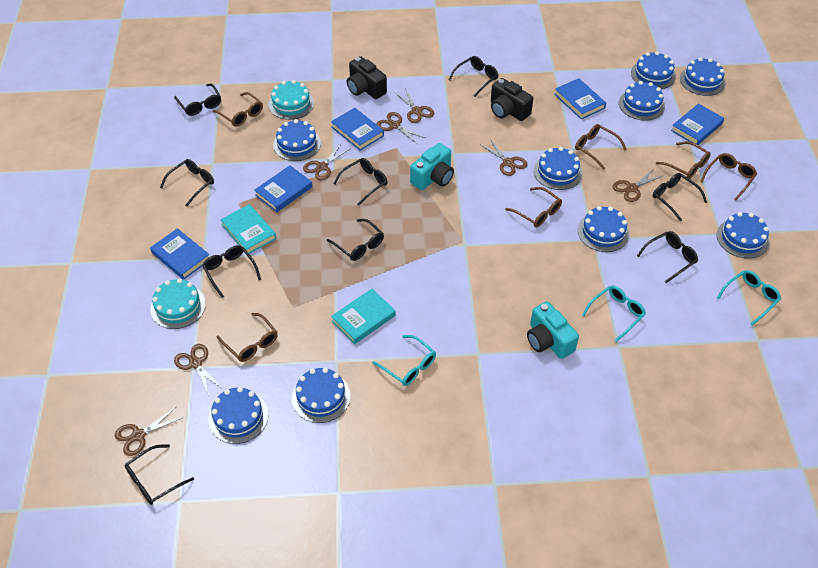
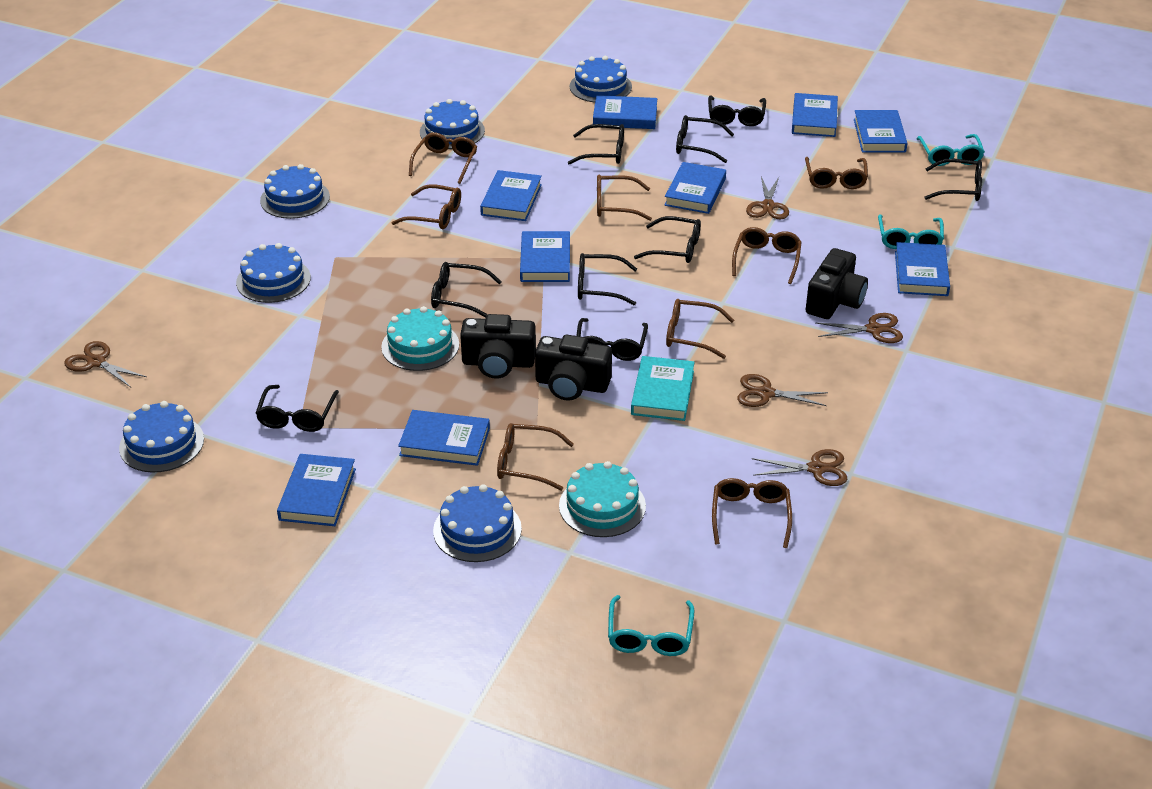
black camera: 2 -> 3
blue book: 5 -> 9
blue cake: 9 -> 6
brown glasses: 6 -> 8
brown scissors: 7 -> 5
turquoise book: 2 -> 1
turquoise camera: 2 -> 0

